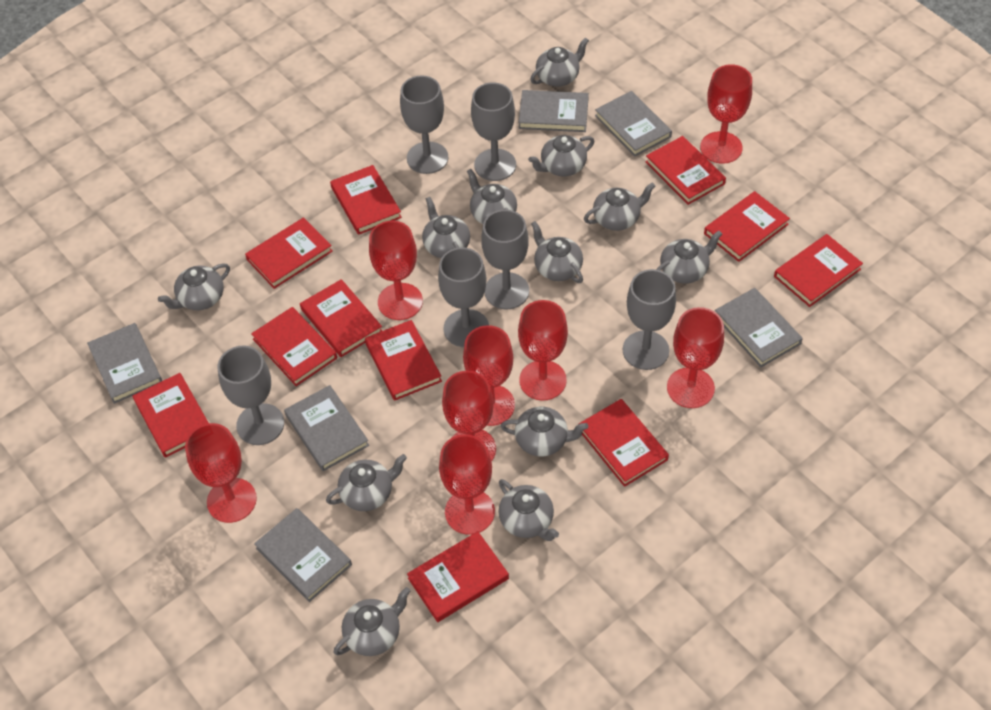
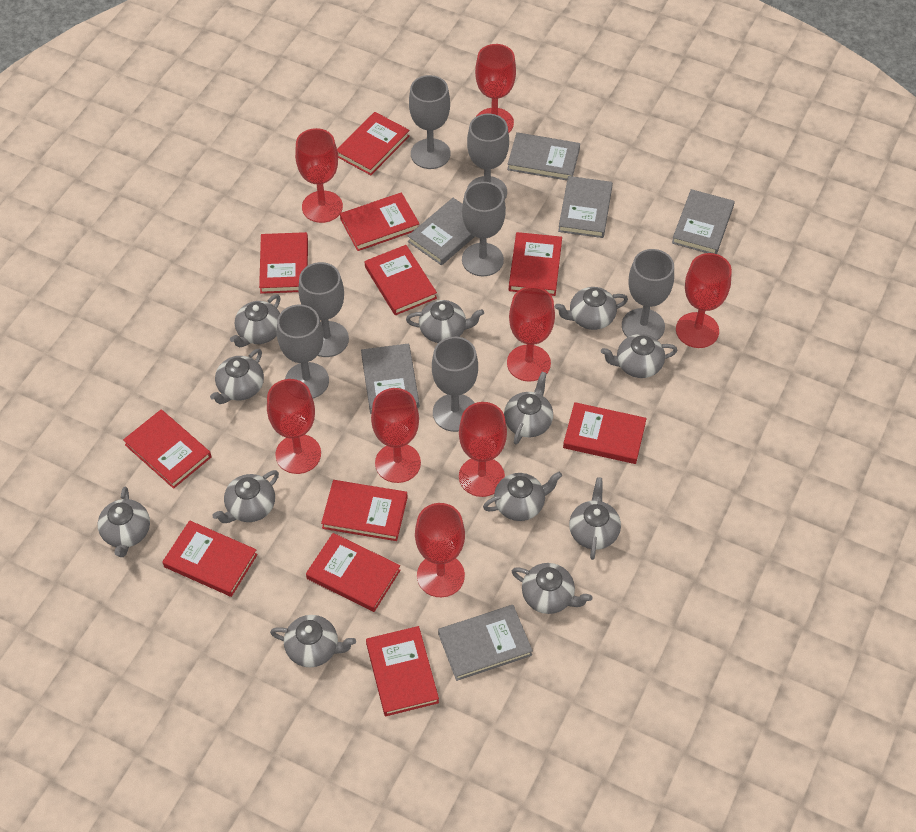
grey goblet: 6 -> 7

